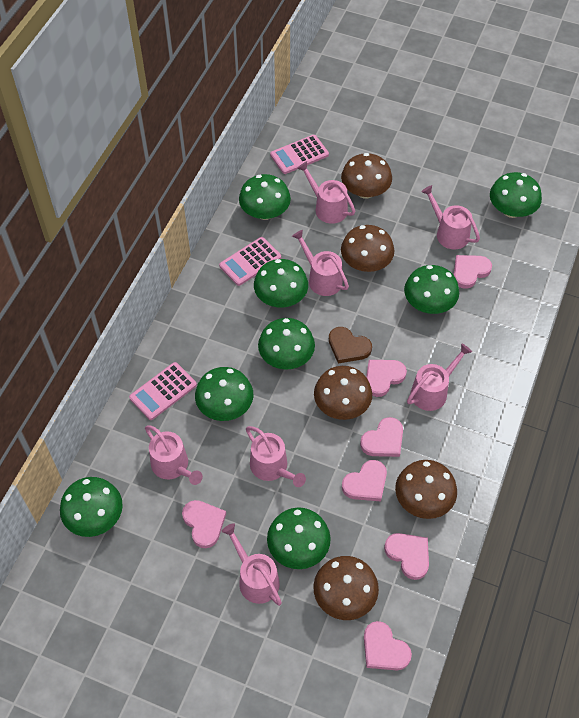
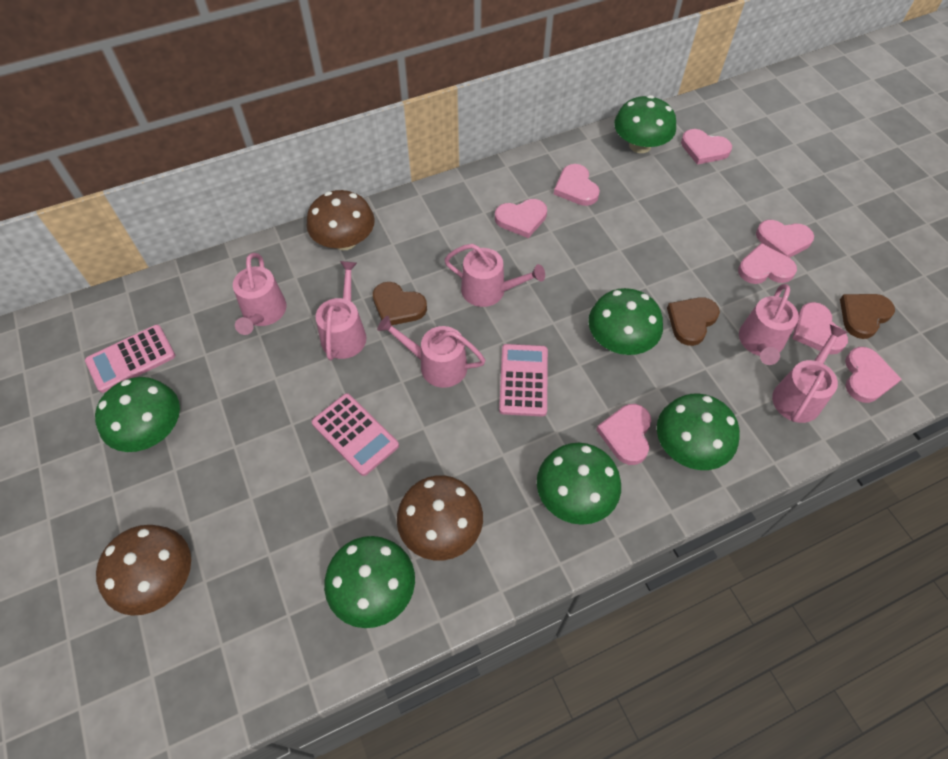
brown heart: 1 -> 3
brown mushroom: 5 -> 3
green mushroom: 8 -> 6
pink heart: 7 -> 8
pink watering can: 7 -> 6

